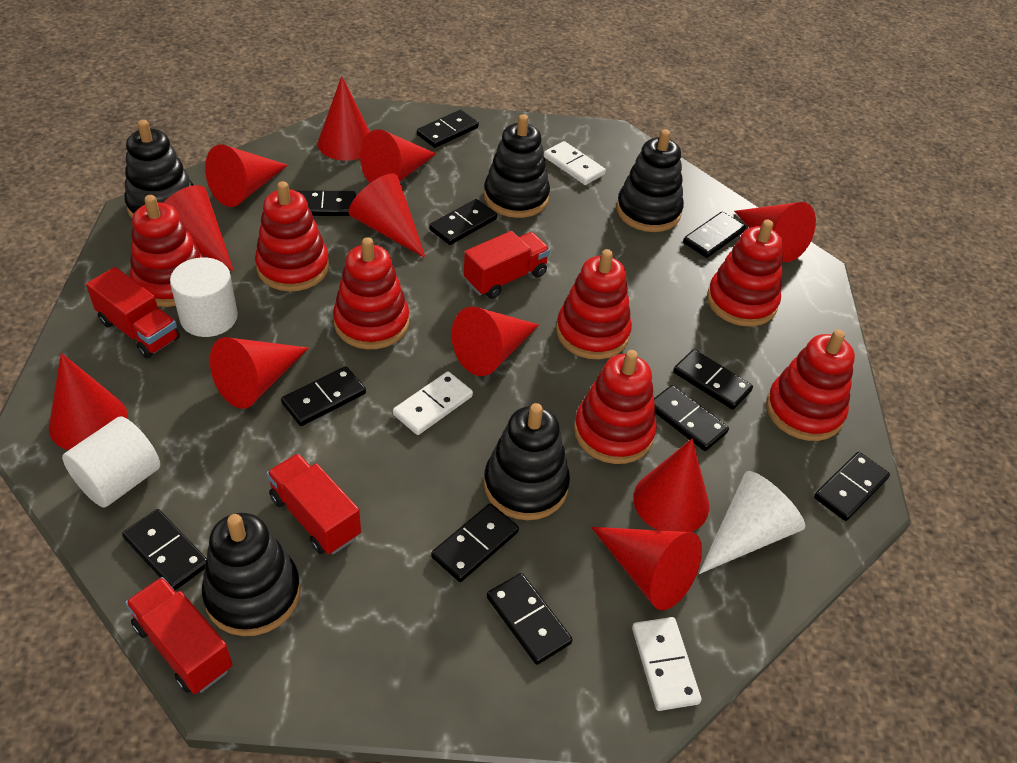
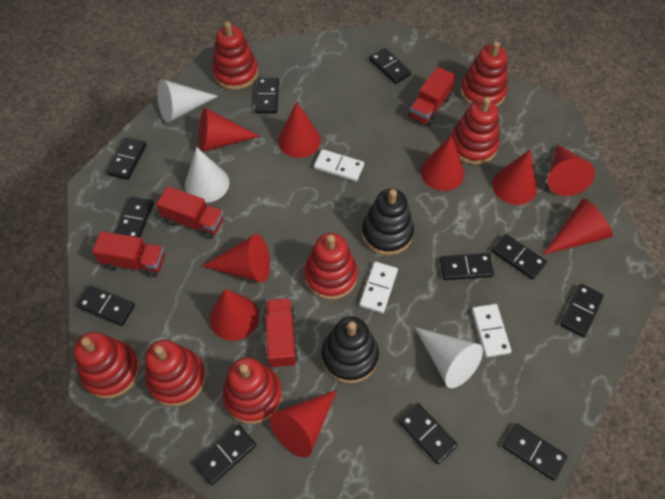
black stacking toy: 5 -> 2
red cone: 11 -> 9
white cone: 1 -> 3
white cylinder: 2 -> 0

